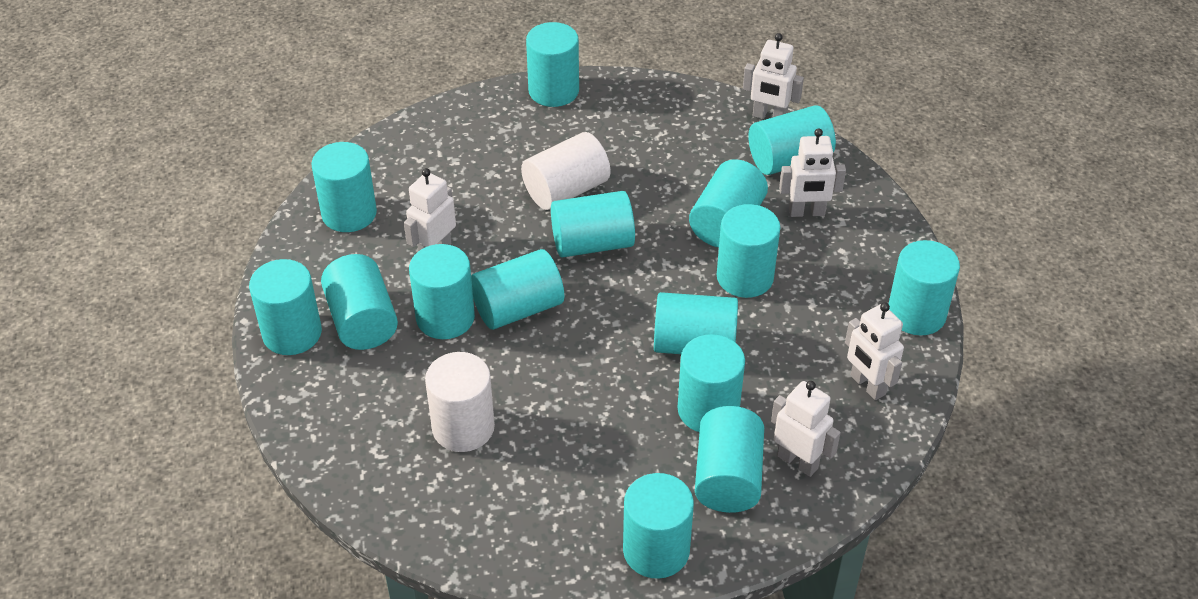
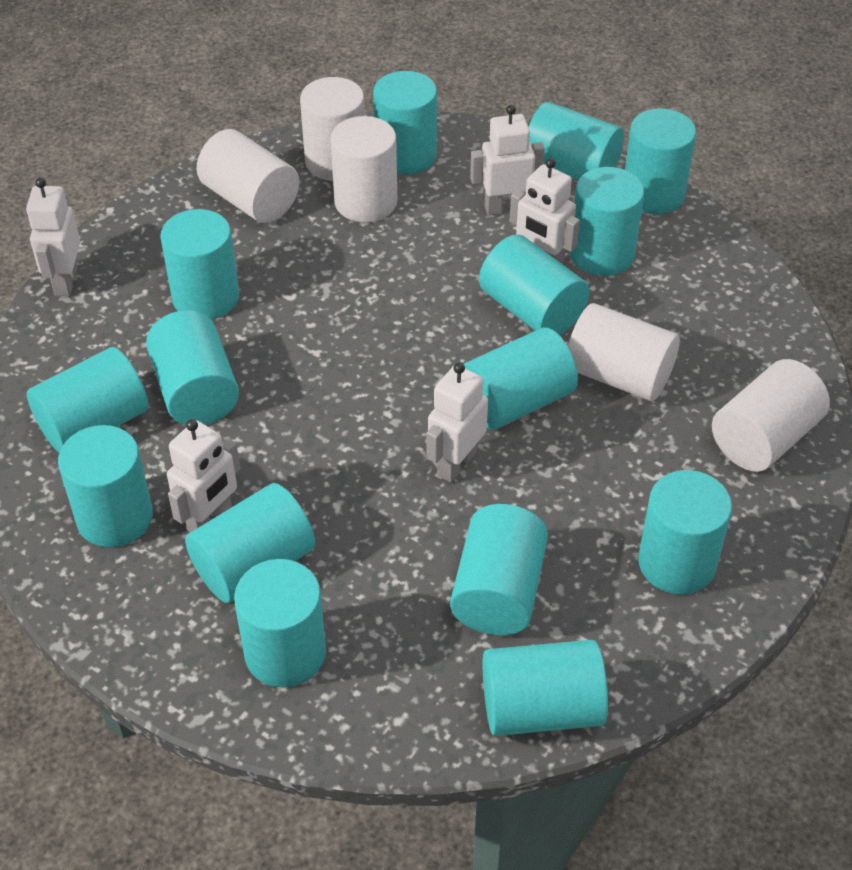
white cylinder: 2 -> 5

